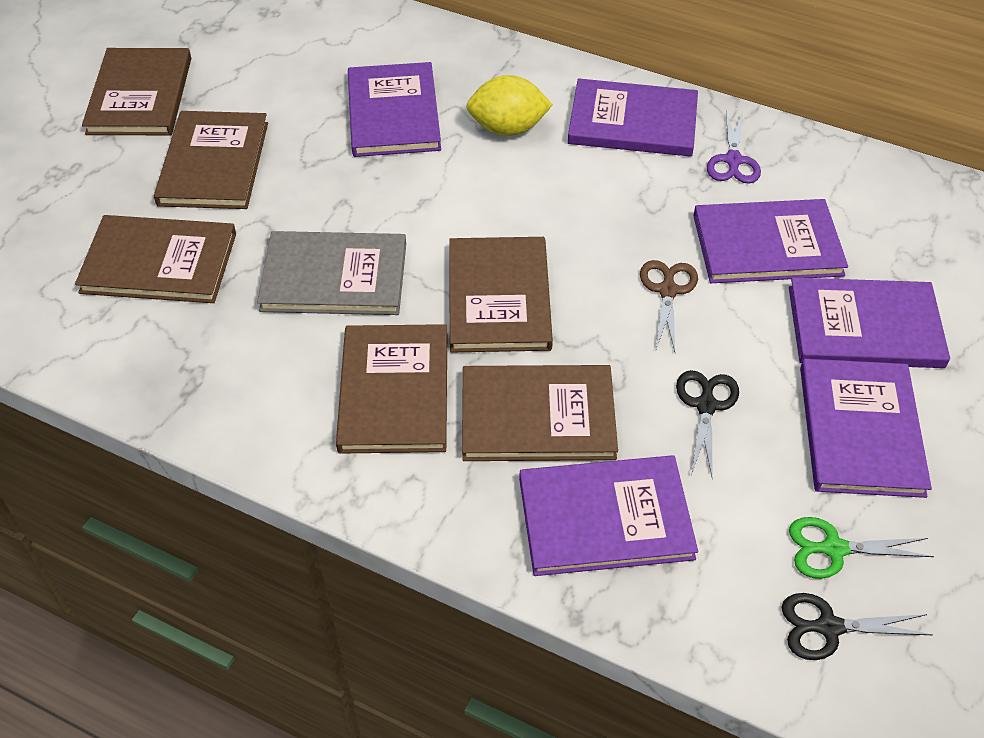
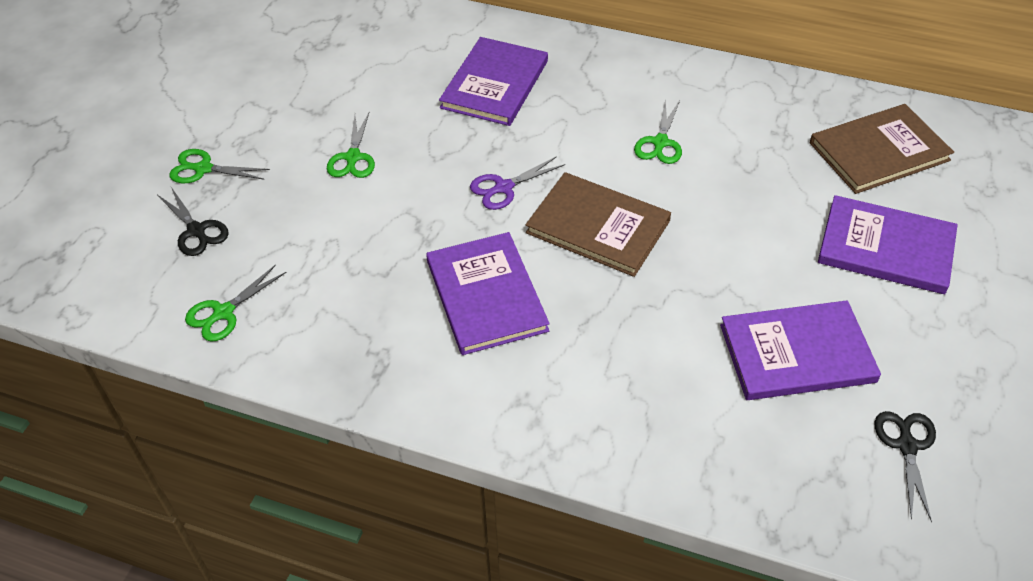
brown book: 6 -> 2
brown scissors: 1 -> 0
green scissors: 1 -> 4
grey book: 1 -> 0
purple book: 6 -> 4
yellow lemon: 1 -> 0

